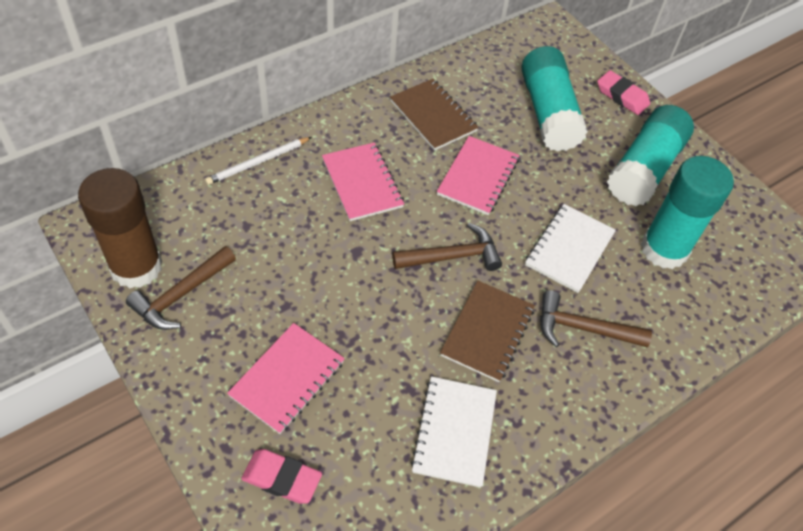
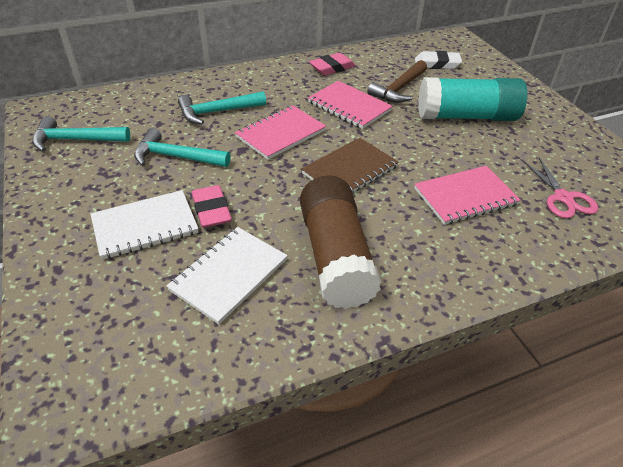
brown hammer: 3 -> 1
brown notebook: 2 -> 1
pink scissors: 0 -> 1
turquoise glue stick: 3 -> 1
turquoise hammer: 0 -> 3
white eraser: 0 -> 1
white pencil: 1 -> 0

